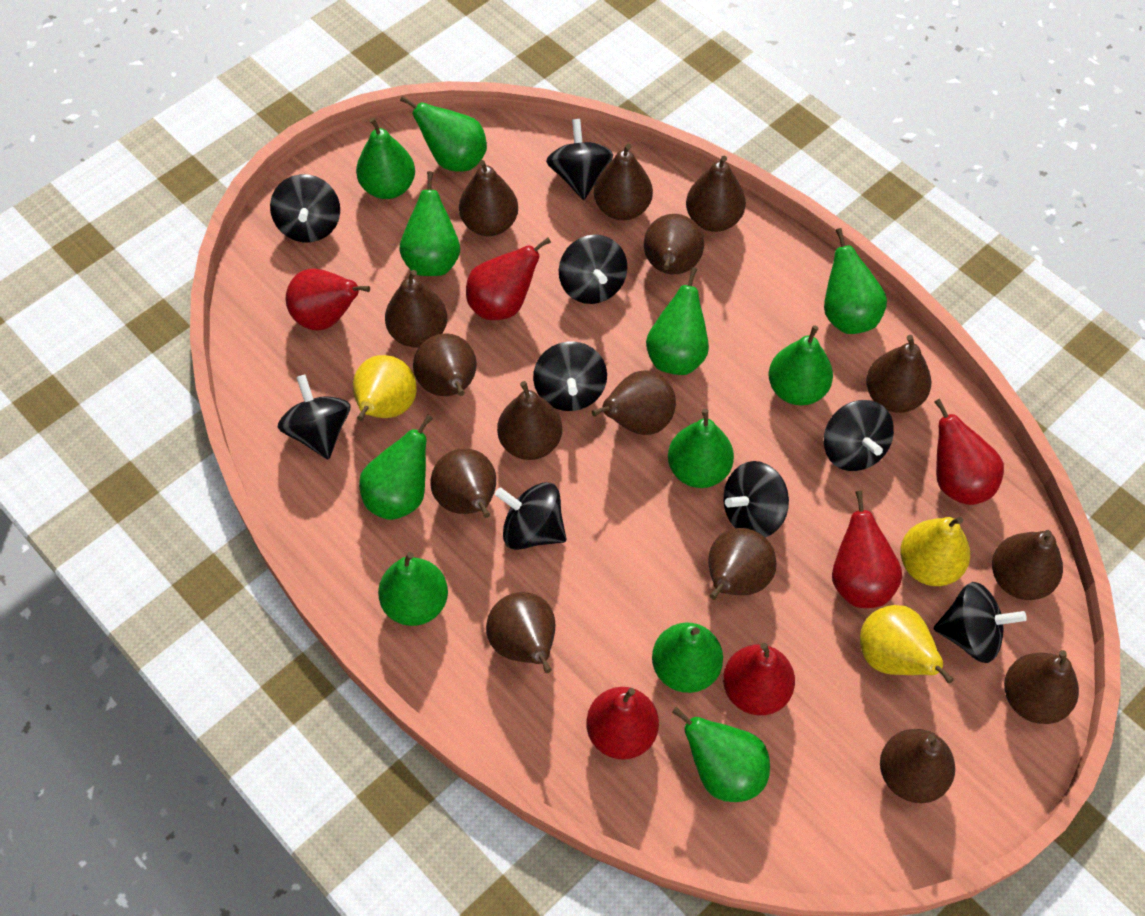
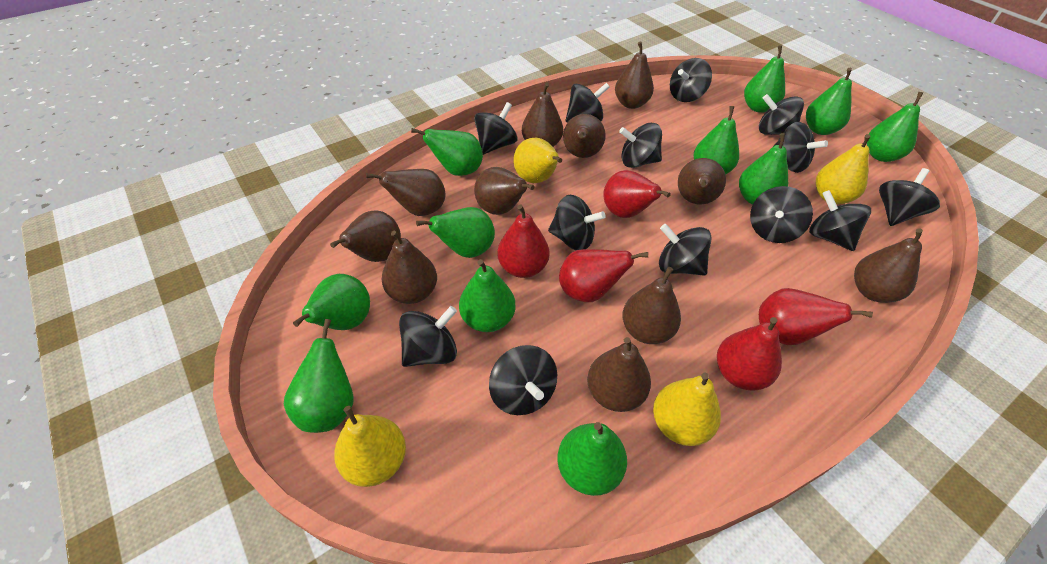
black spinning top: 9 -> 13
brown pear: 15 -> 11
red pear: 6 -> 5
yellow pear: 3 -> 4

